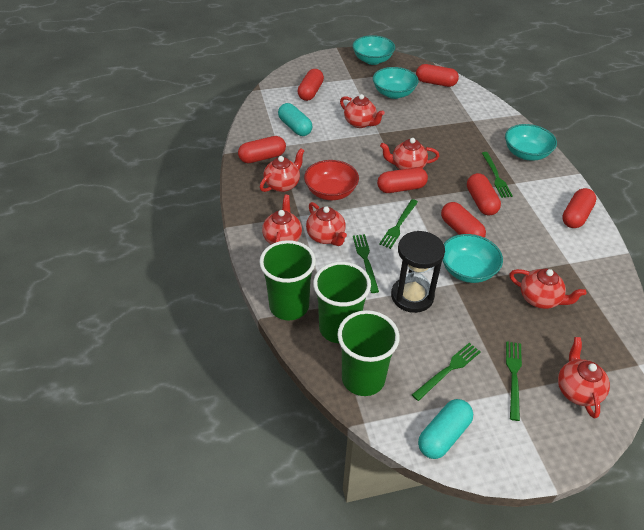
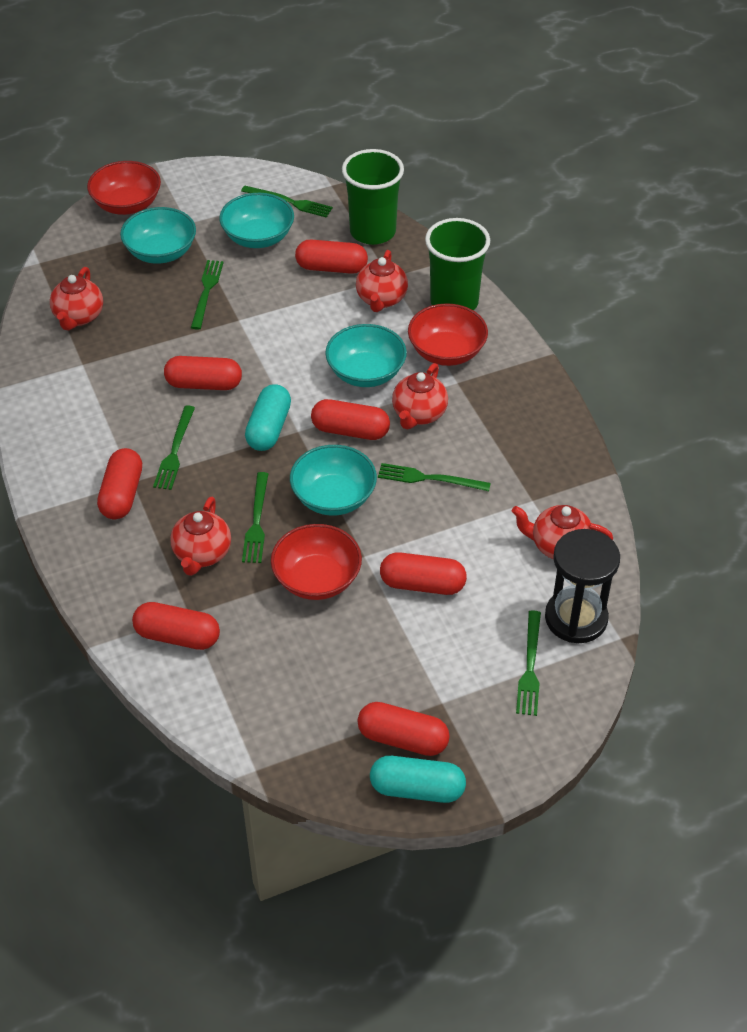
green cup: 3 -> 2
green fork: 5 -> 6
red bowl: 1 -> 3
red teapot: 7 -> 5

